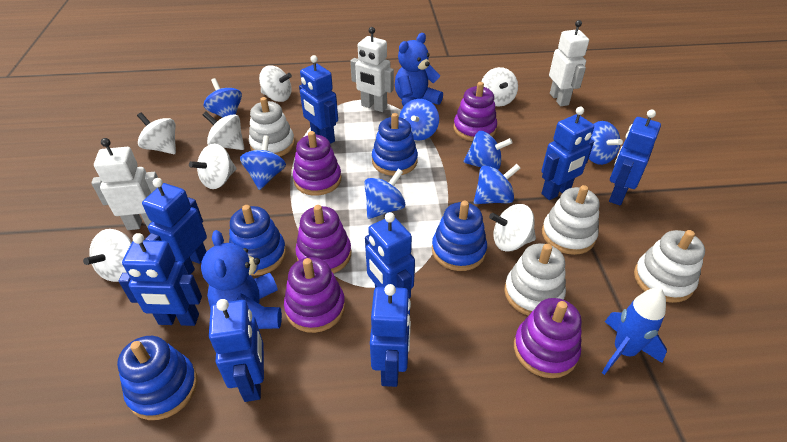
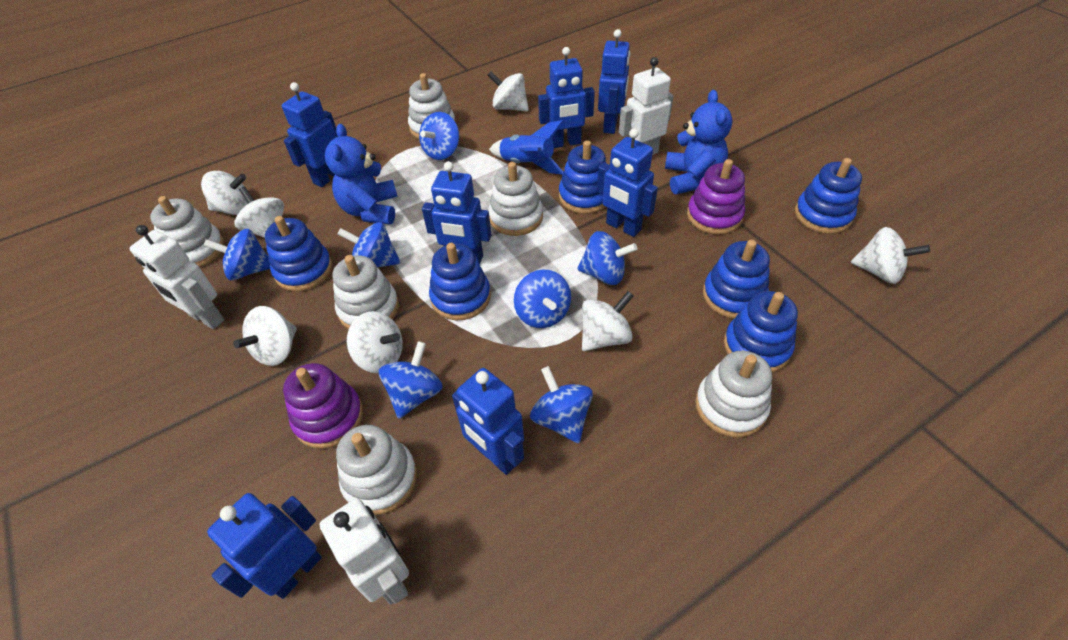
blue robot: 8 -> 7
blue stacking toy: 4 -> 6
purple stacking toy: 5 -> 2
white stacking toy: 4 -> 6

